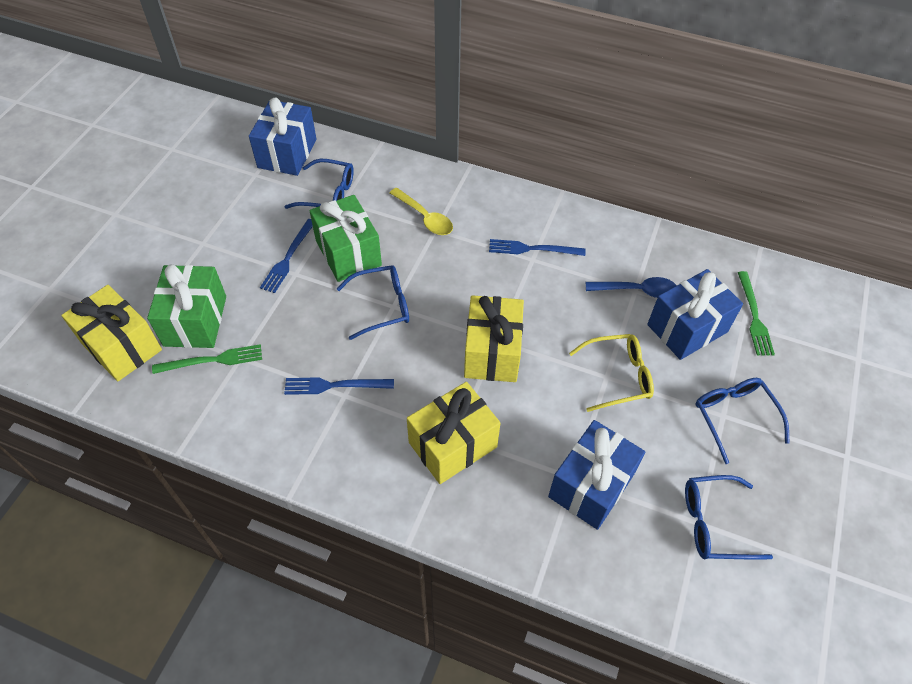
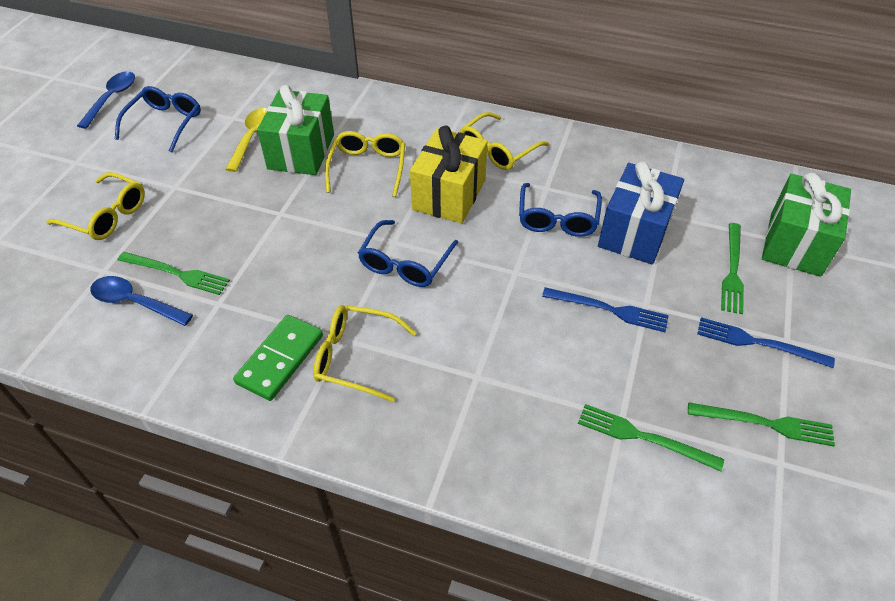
blue fork: 3 -> 2
blue gift: 3 -> 1
blue glasses: 4 -> 3
blue spoon: 1 -> 2
green domino: 0 -> 1
green fork: 2 -> 4
yellow gift: 3 -> 1
yellow glasses: 1 -> 4

